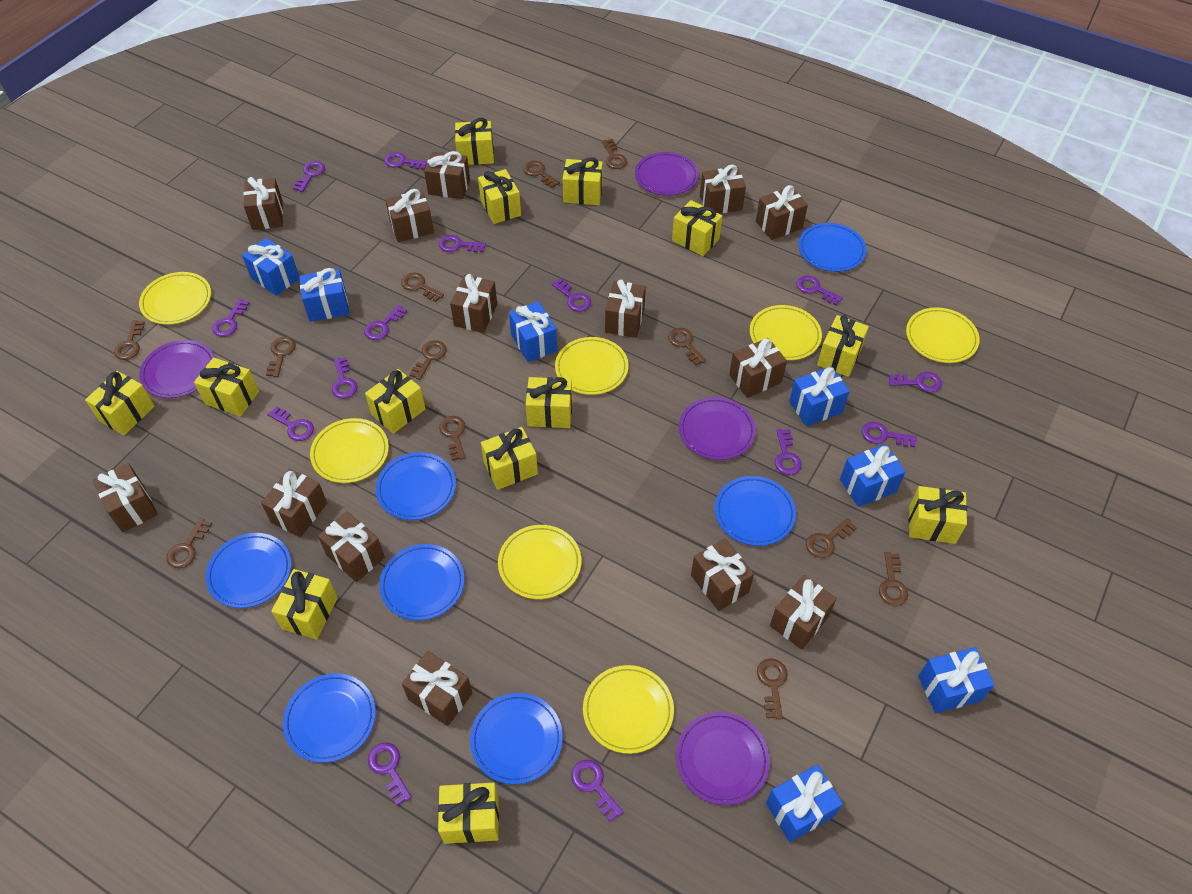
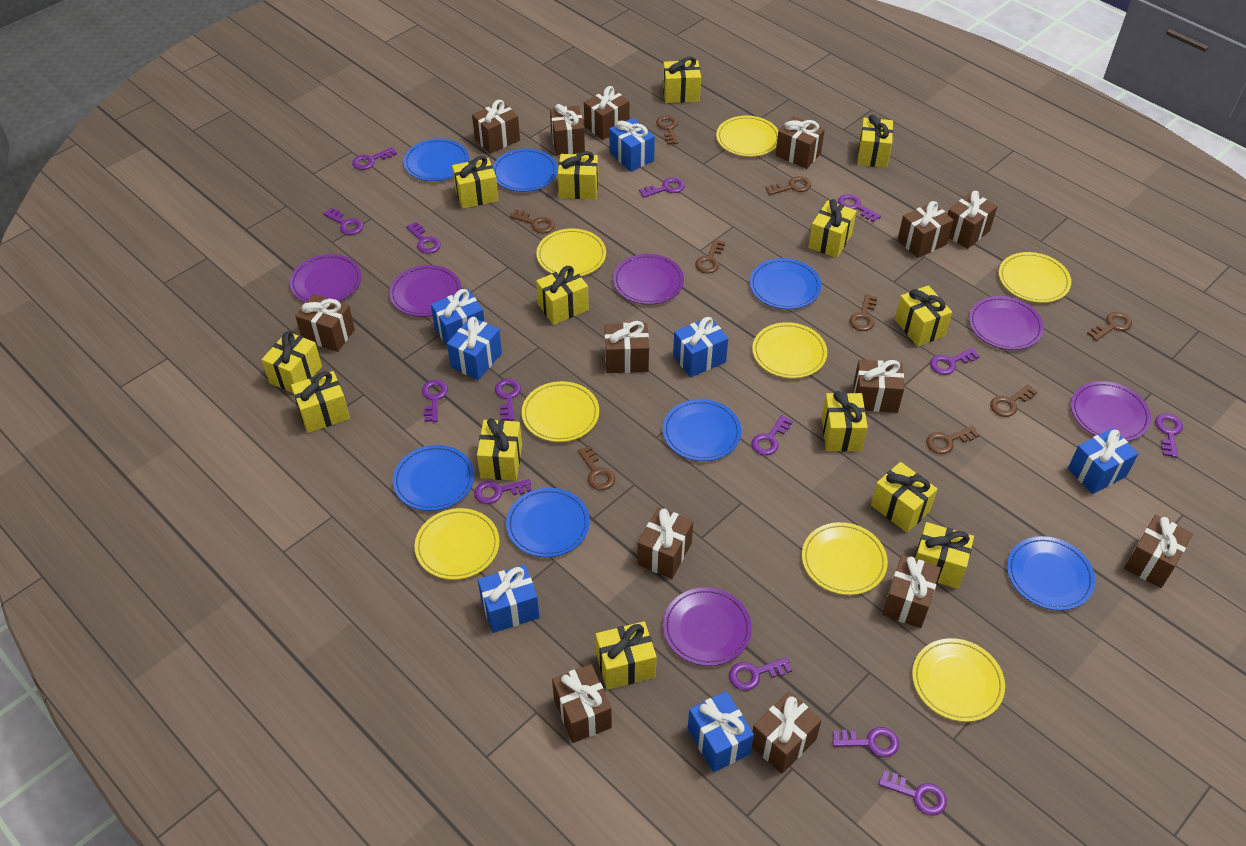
brown key: 12 -> 9
purple plate: 4 -> 6
yellow gift: 13 -> 14
yellow plate: 7 -> 8

